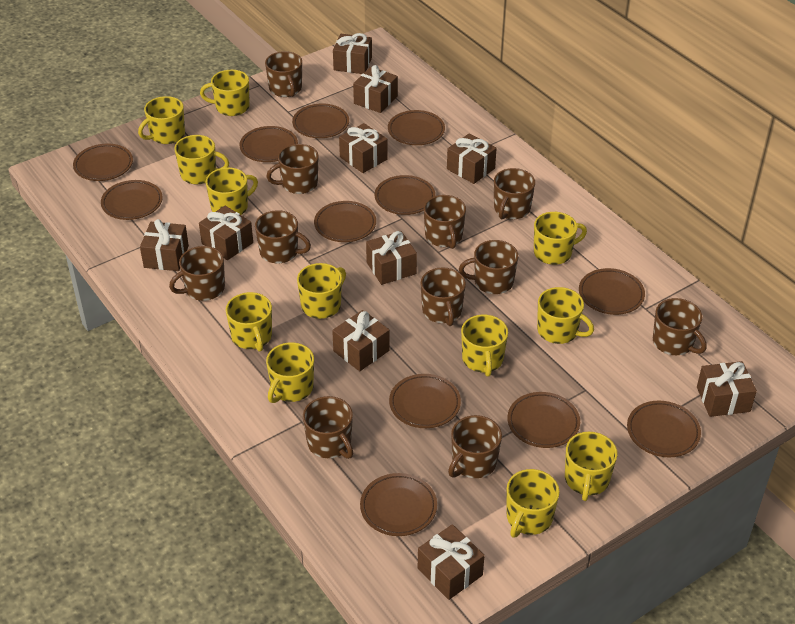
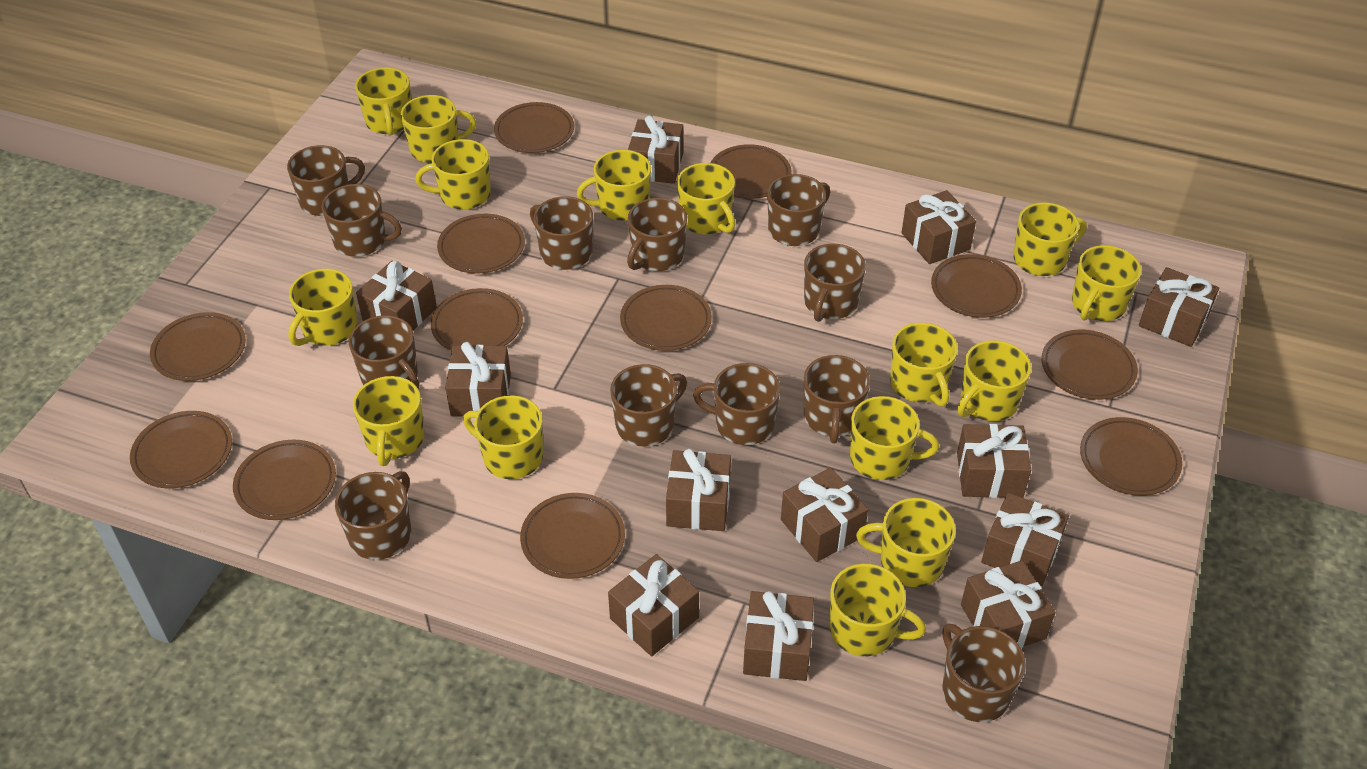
brown gift: 10 -> 12
brown mug: 11 -> 12
yellow mug: 12 -> 15

